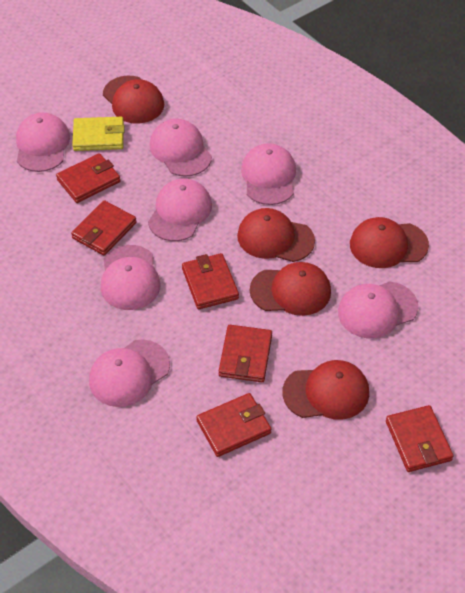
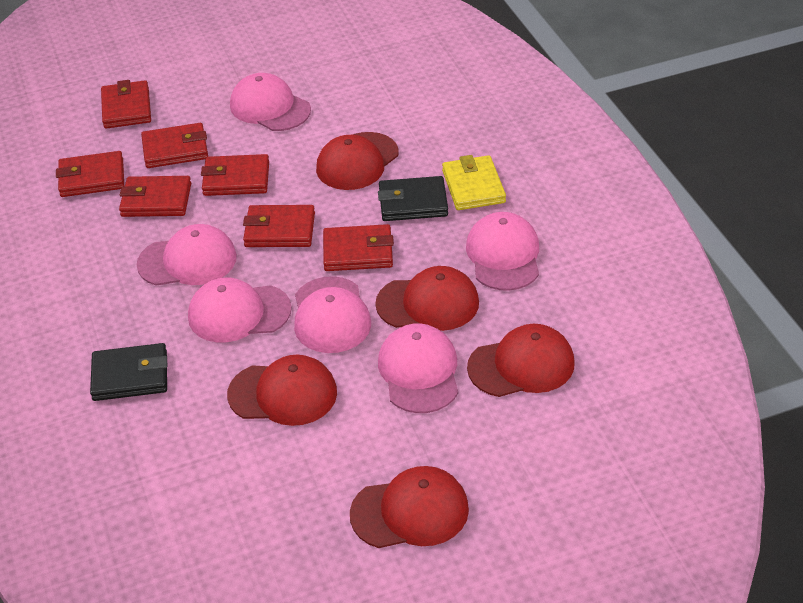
black wallet: 0 -> 2
pink cap: 7 -> 6
red wallet: 6 -> 7

